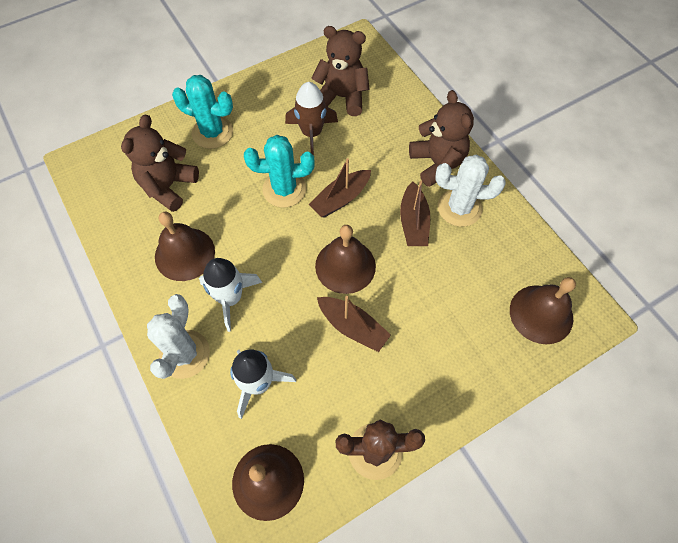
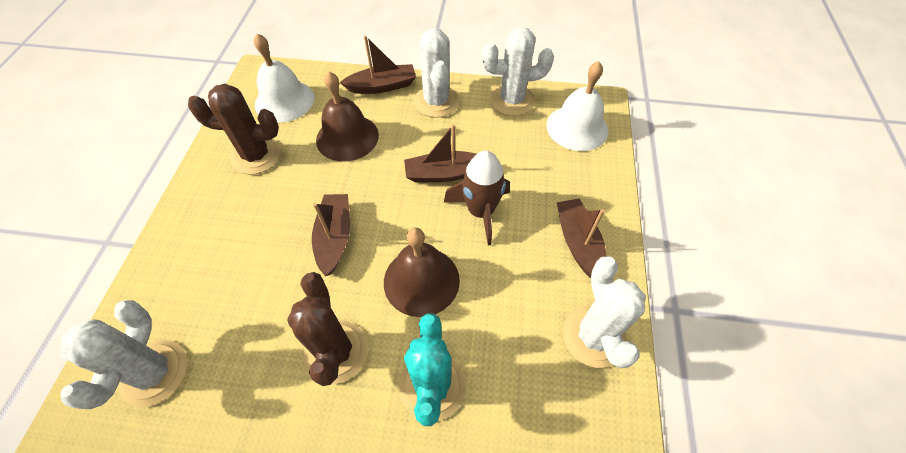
brown bell: 4 -> 2
brown boat: 3 -> 4
brown cactus: 1 -> 2
brown teddy bear: 3 -> 0
turquoise cactus: 2 -> 1
white bell: 0 -> 2
white cactus: 2 -> 4
white rocket: 2 -> 0

